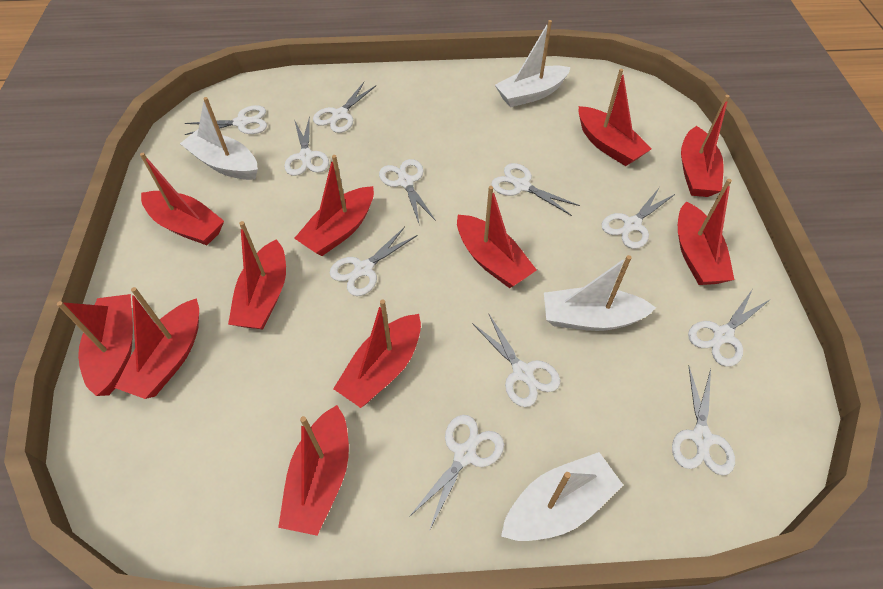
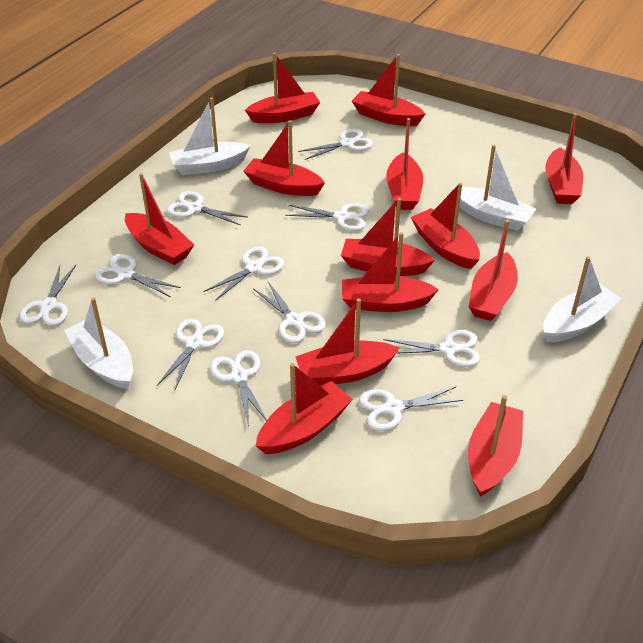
red boat: 11 -> 13

